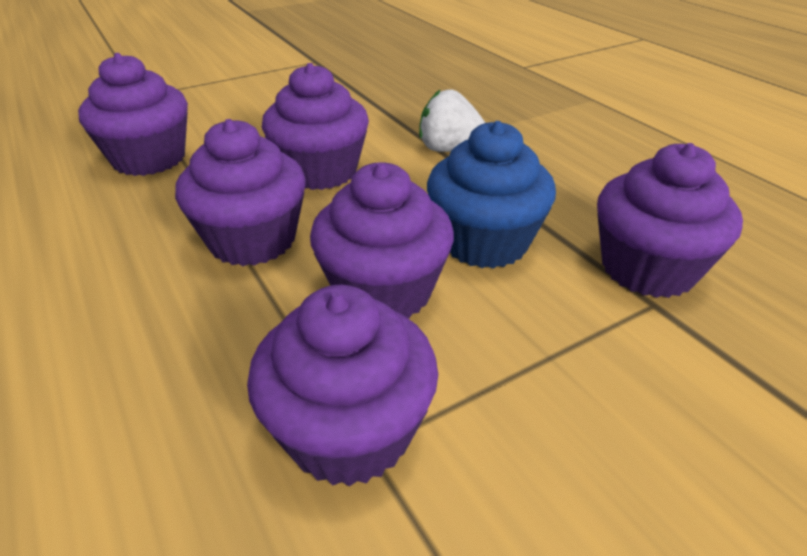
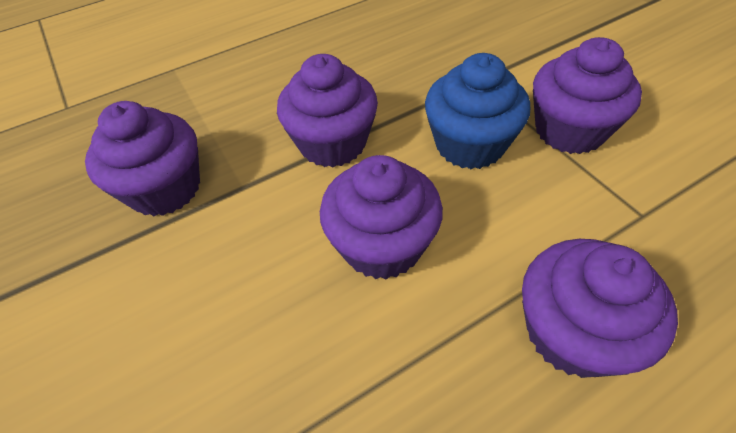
purple cupcake: 6 -> 5
white strawberry: 1 -> 0

